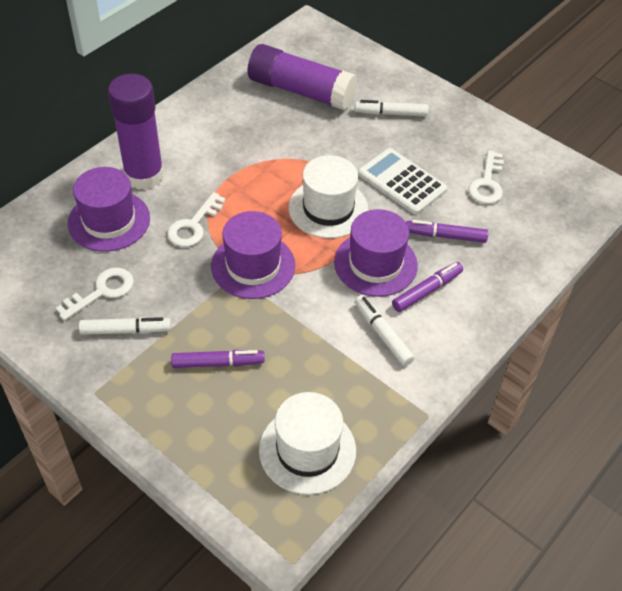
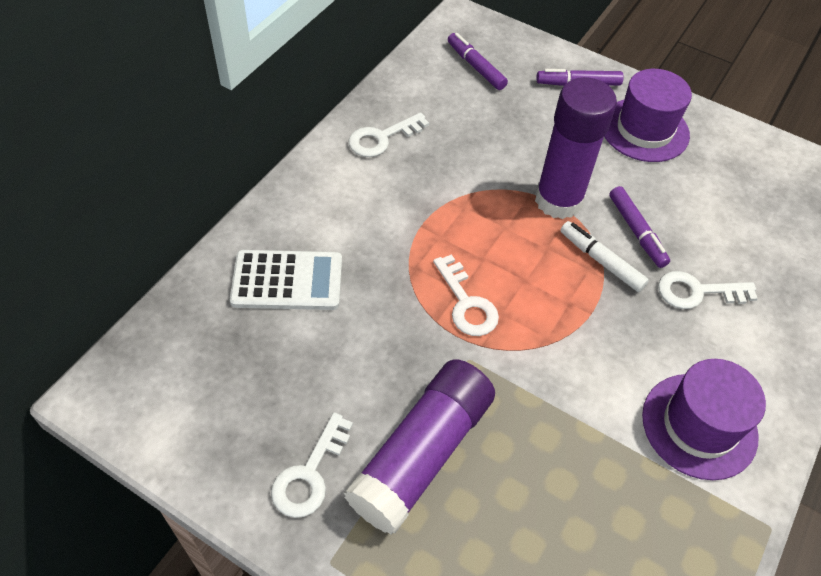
purple hat: 3 -> 2
white hat: 2 -> 0
white key: 3 -> 4
white marker: 3 -> 1

